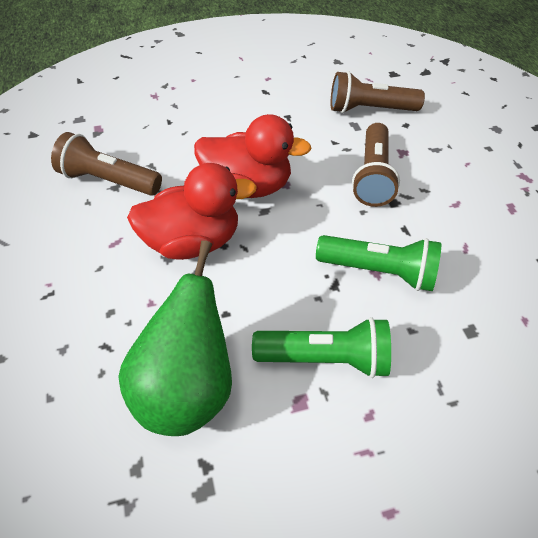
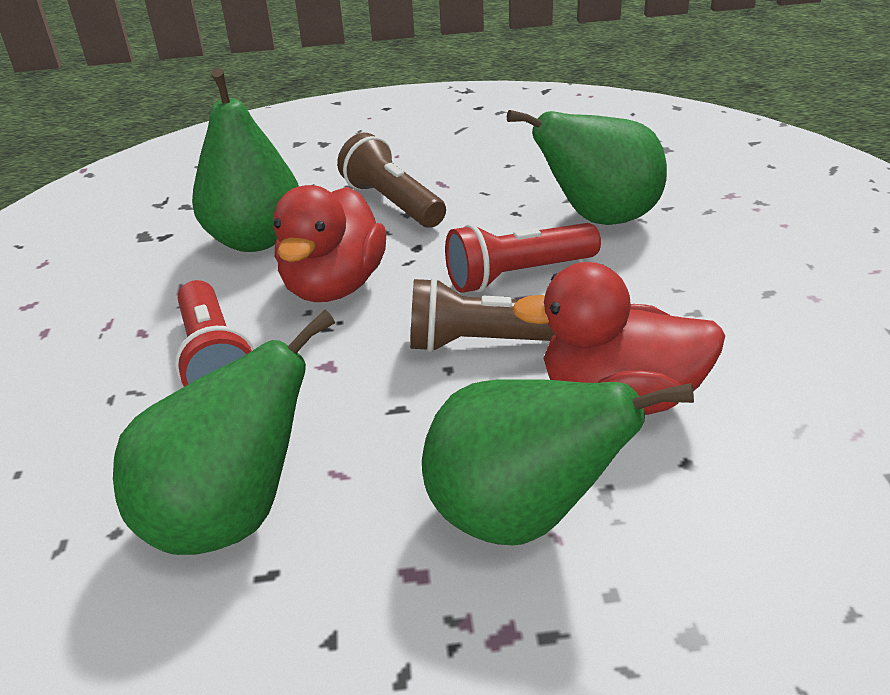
brown flashlight: 3 -> 2
green flashlight: 2 -> 0
green pear: 1 -> 4
red flashlight: 0 -> 2

